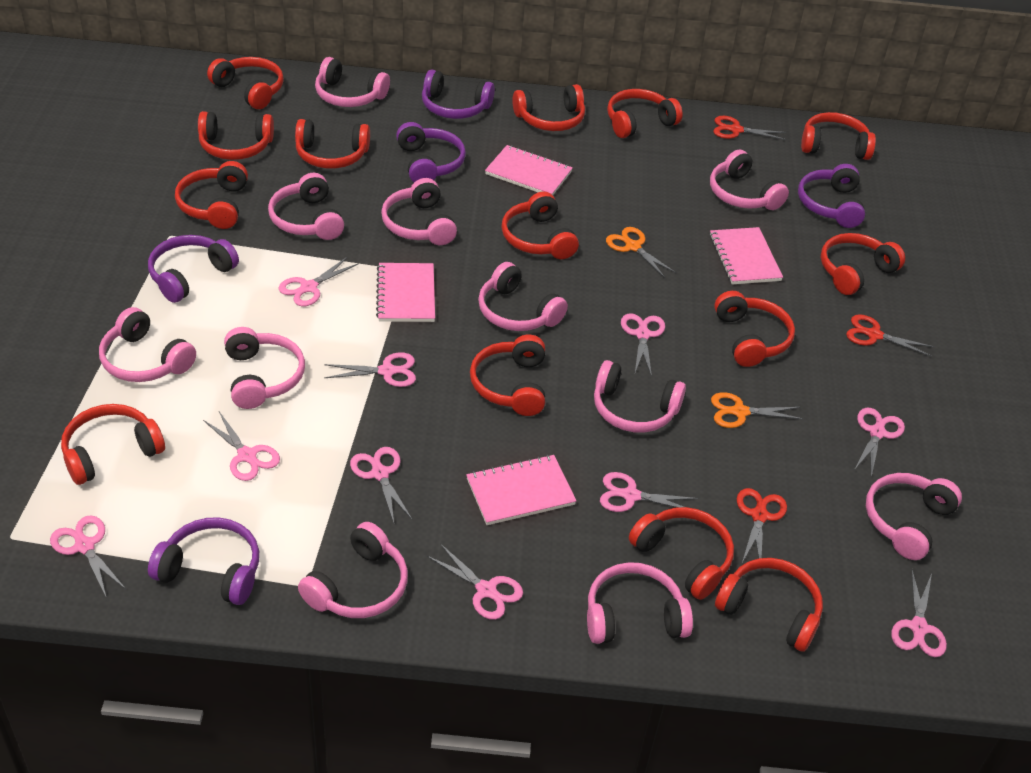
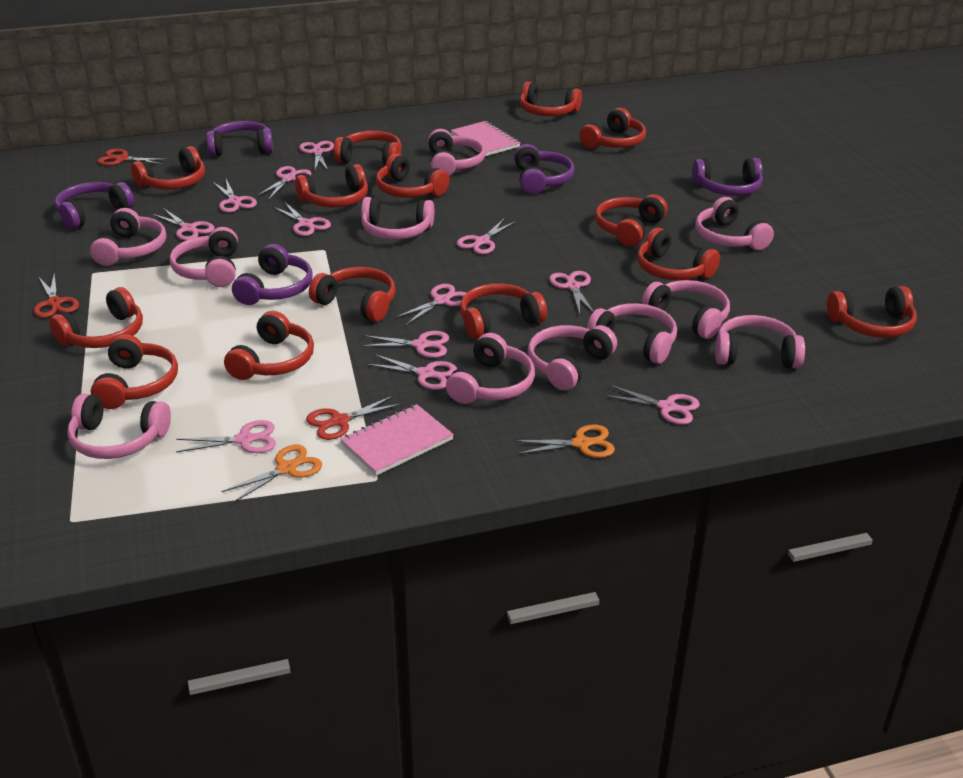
pink notebook: 4 -> 2
pink scissors: 10 -> 12

